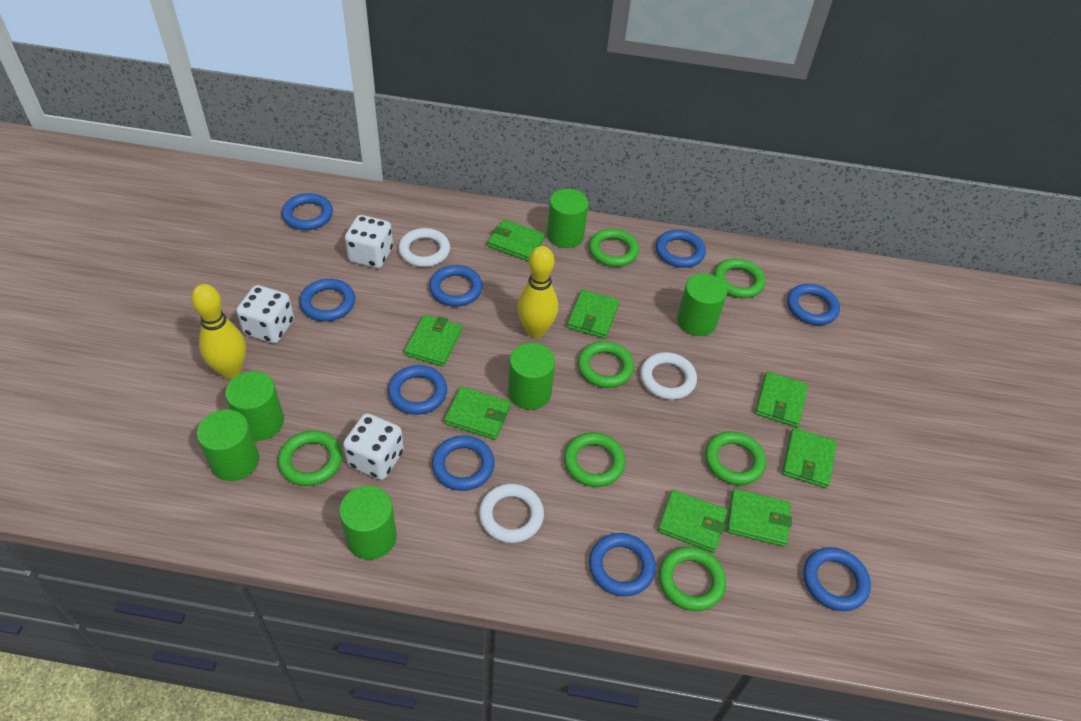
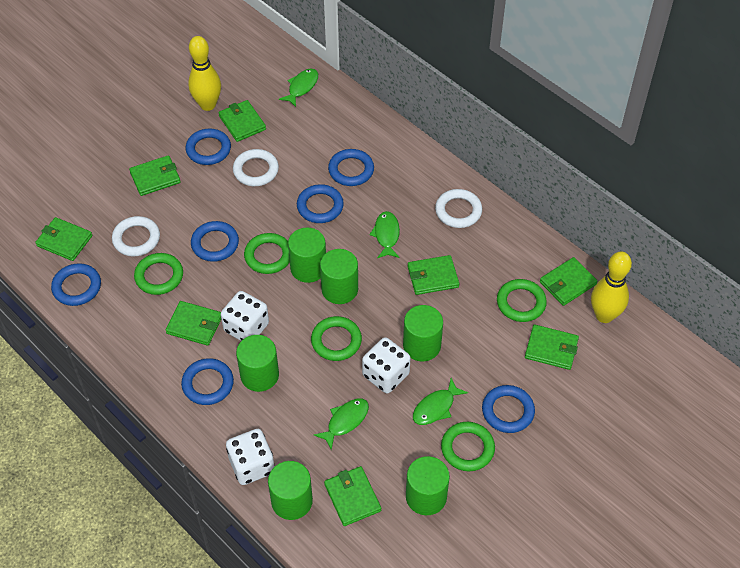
blue ring: 9 -> 7
green fish: 0 -> 4
green ring: 7 -> 5

